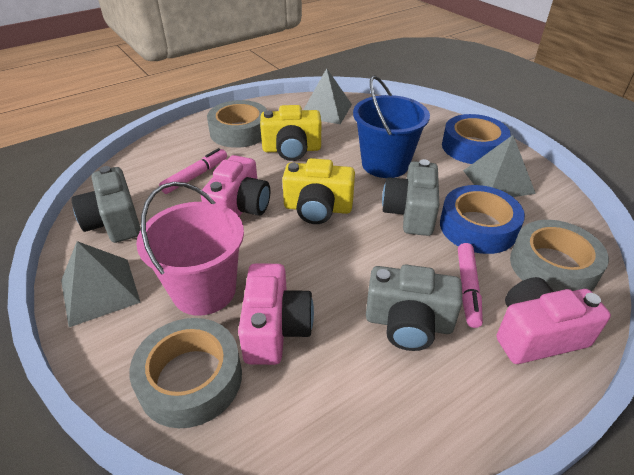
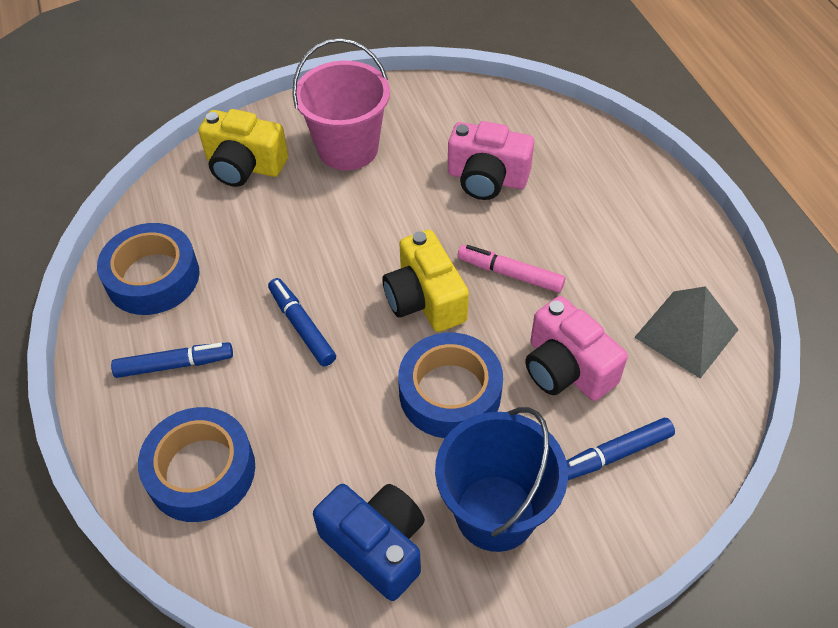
blue camera: 0 -> 1
blue marker: 0 -> 3
blue tape: 2 -> 3
grey camera: 3 -> 0
grey pyramid: 3 -> 1
grey tape: 3 -> 0
pink camera: 3 -> 2
pink marker: 2 -> 1

